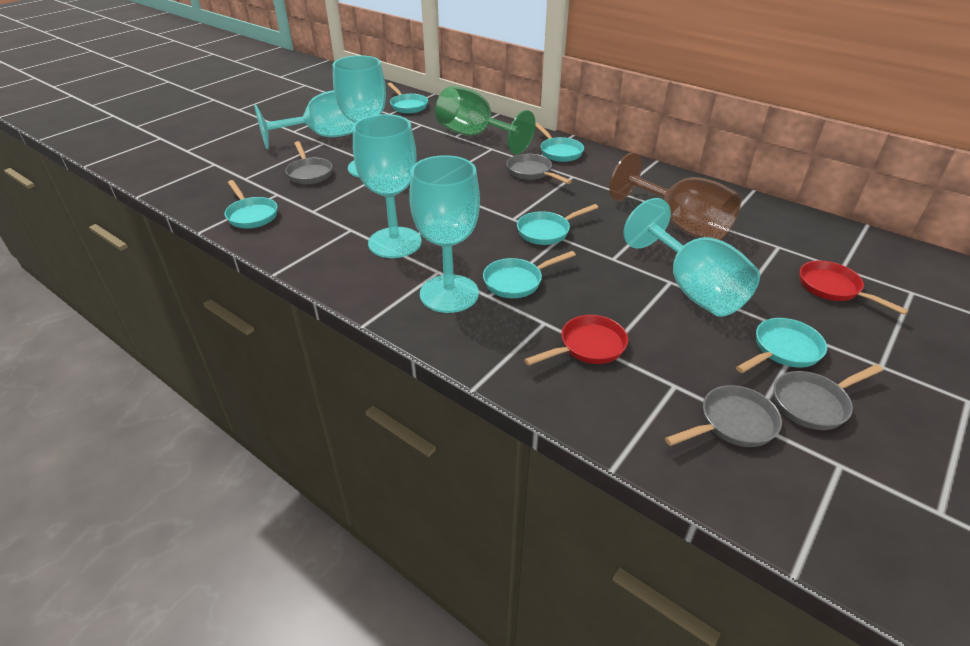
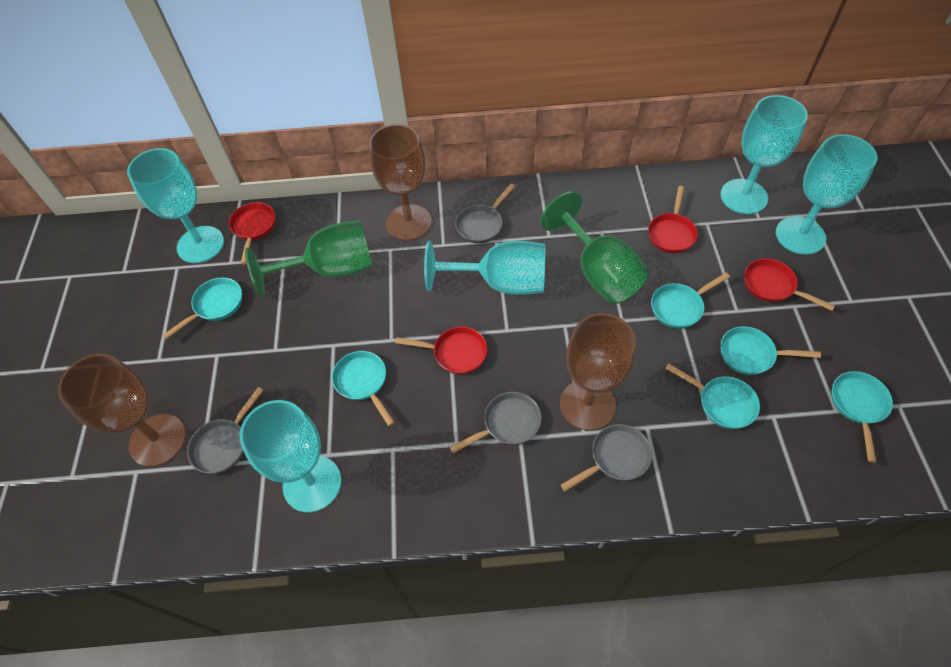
brown goblet: 1 -> 3
green goblet: 1 -> 2
red pan: 2 -> 4

